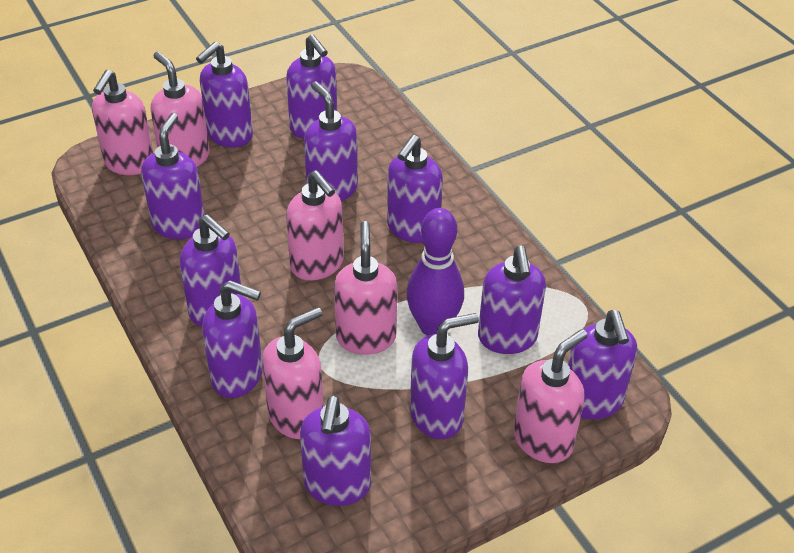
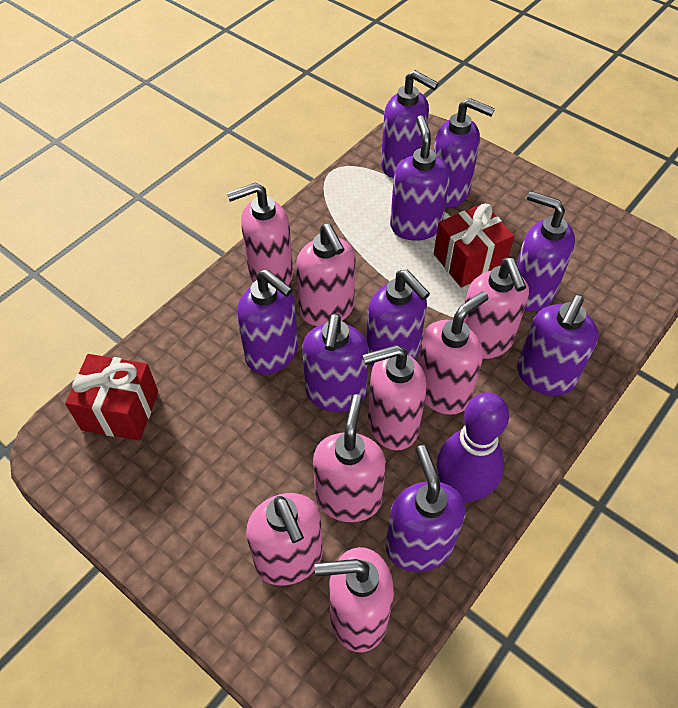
pink soap dispenser: 6 -> 8
purple soap dispenser: 11 -> 9
red gift: 0 -> 2

